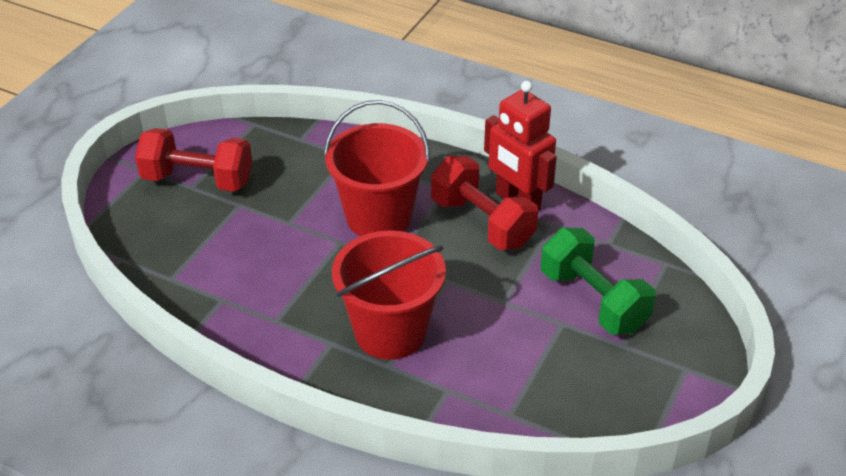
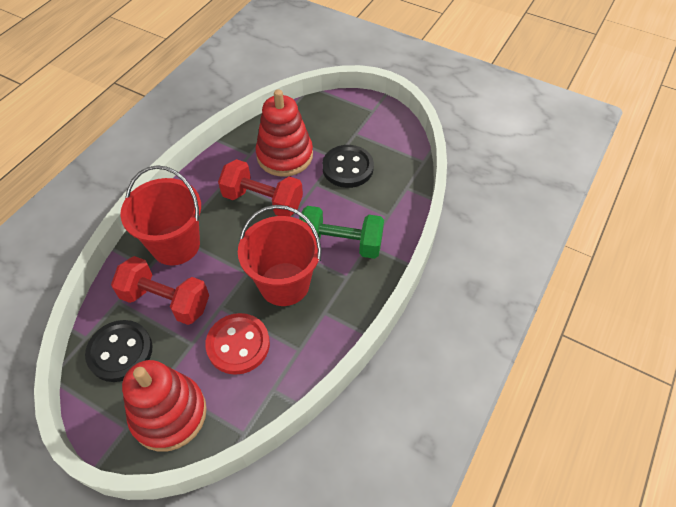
black button: 0 -> 2
red button: 0 -> 1
red robot: 1 -> 0
red stacking toy: 0 -> 2

